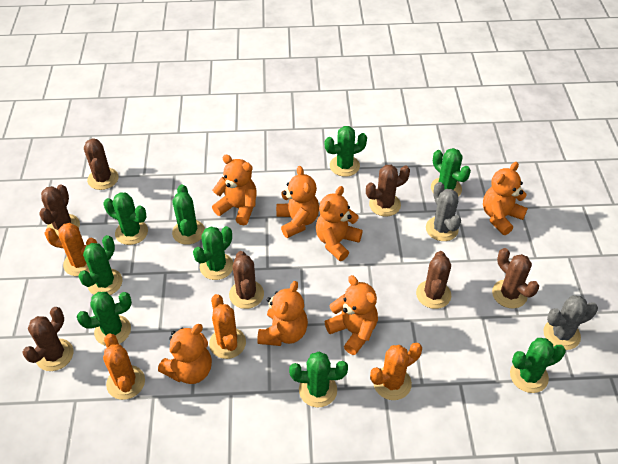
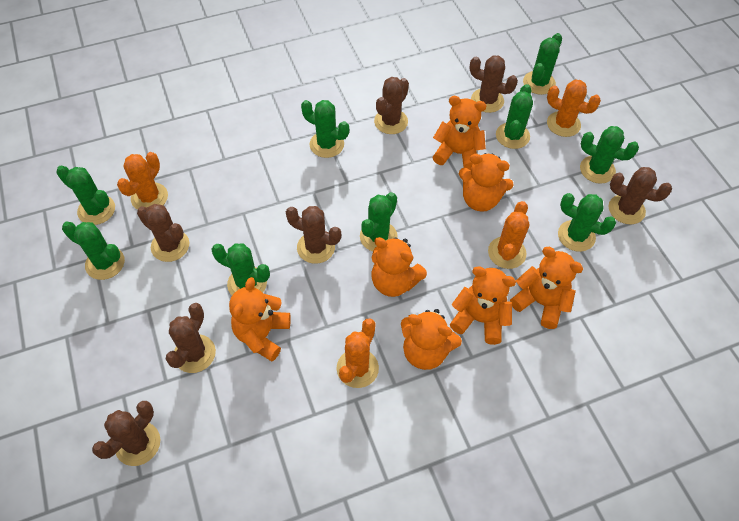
grey cactus: 2 -> 0

